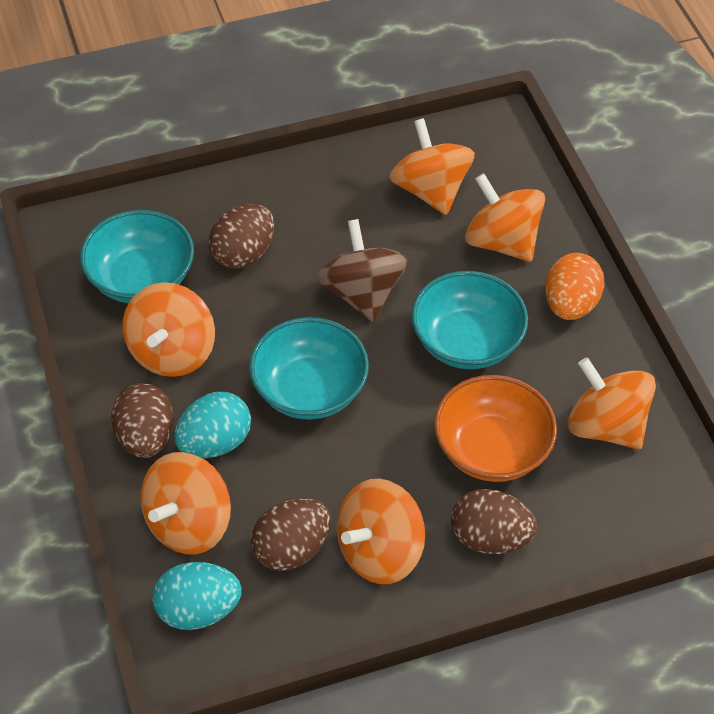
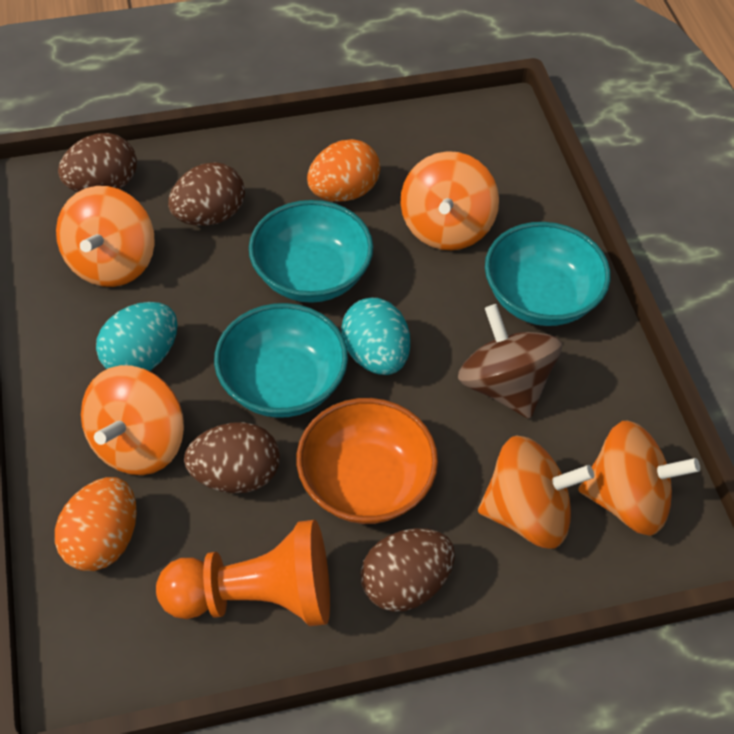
orange egg: 1 -> 2
orange pawn: 0 -> 1
orange spinning top: 6 -> 5

